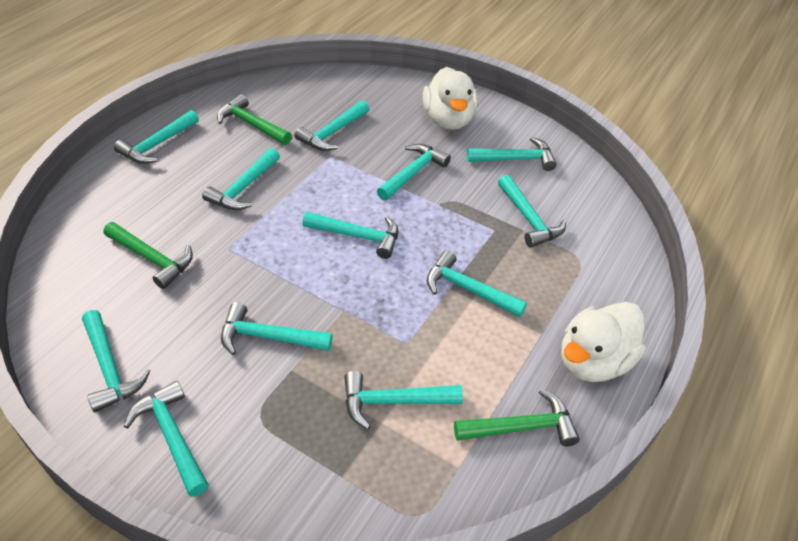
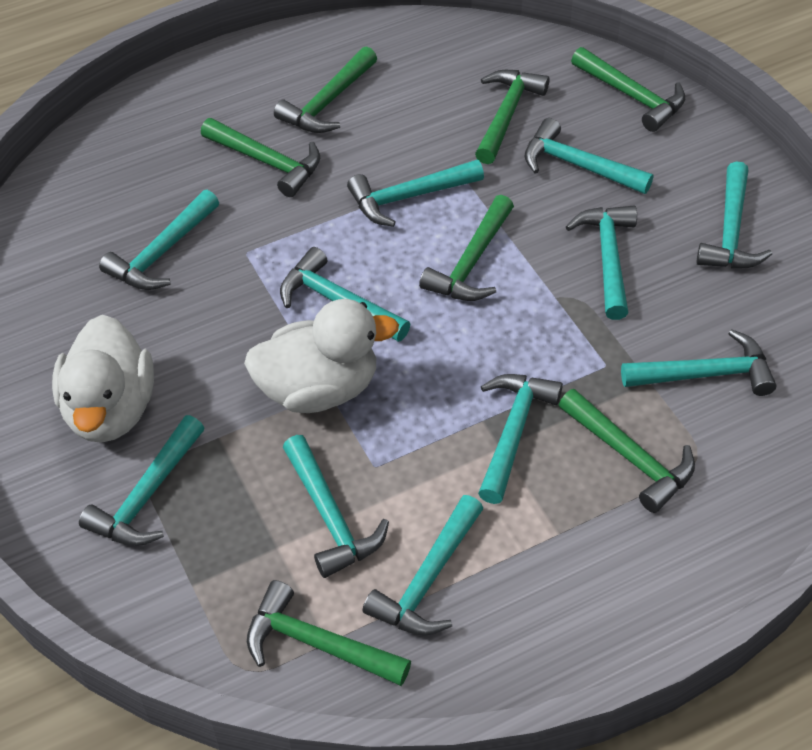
green hammer: 3 -> 7
turquoise hammer: 12 -> 11

